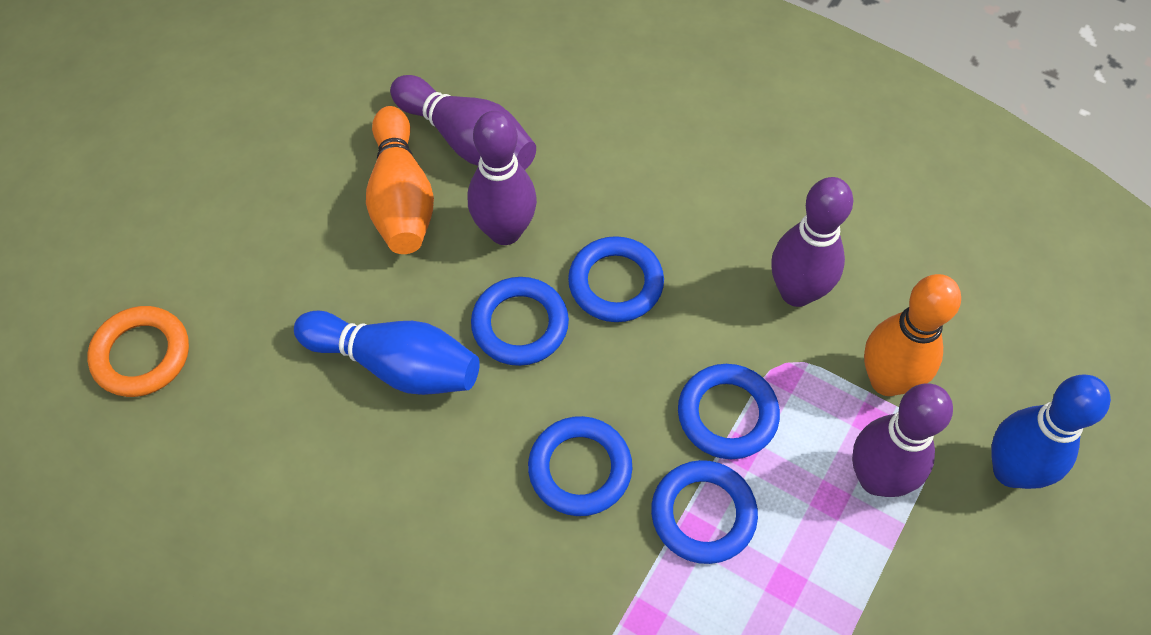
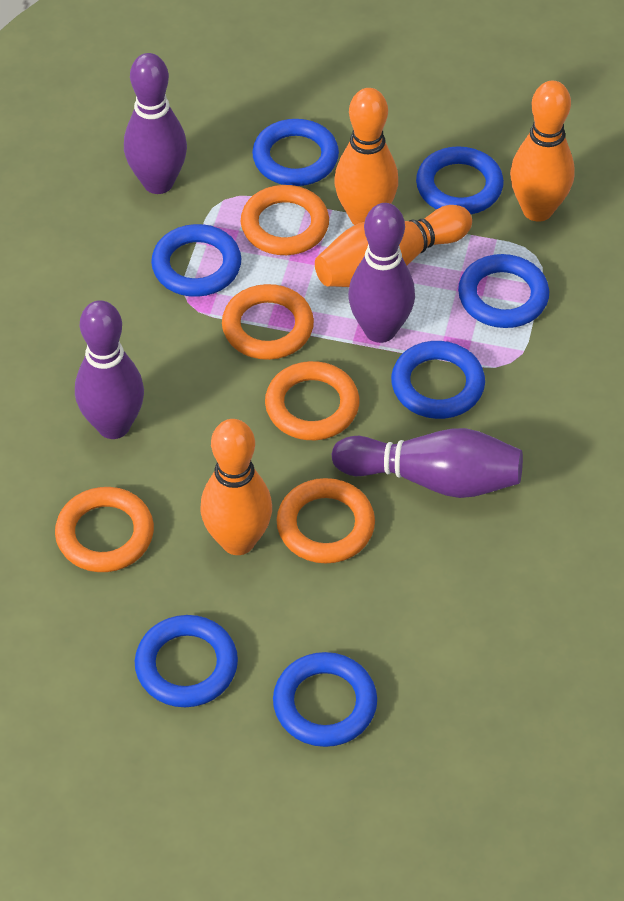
blue bowling pin: 2 -> 0
blue ring: 5 -> 7
orange bowling pin: 2 -> 4
orange ring: 1 -> 5

